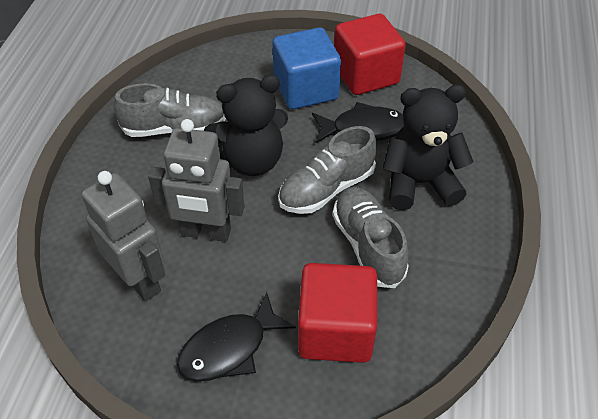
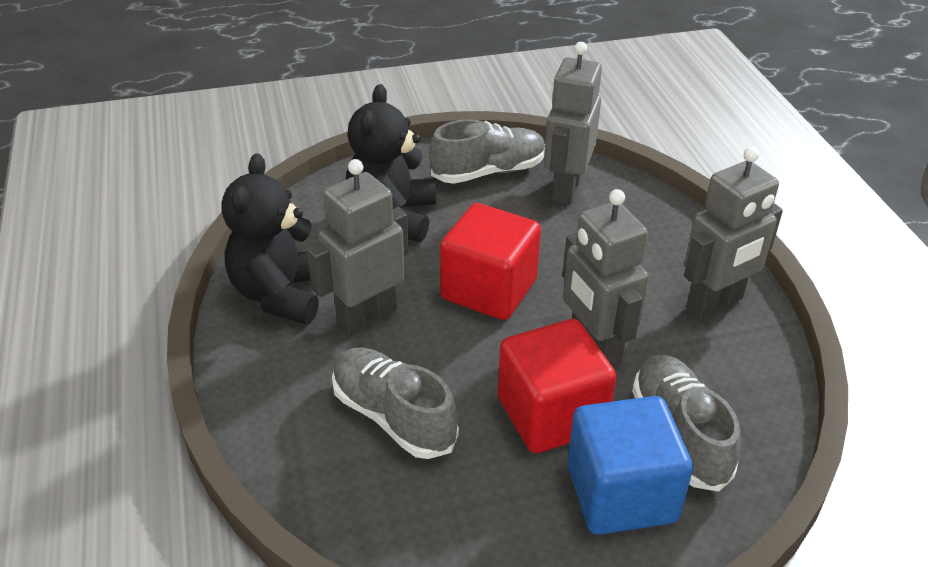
black fish: 2 -> 0
grey robot: 2 -> 4

